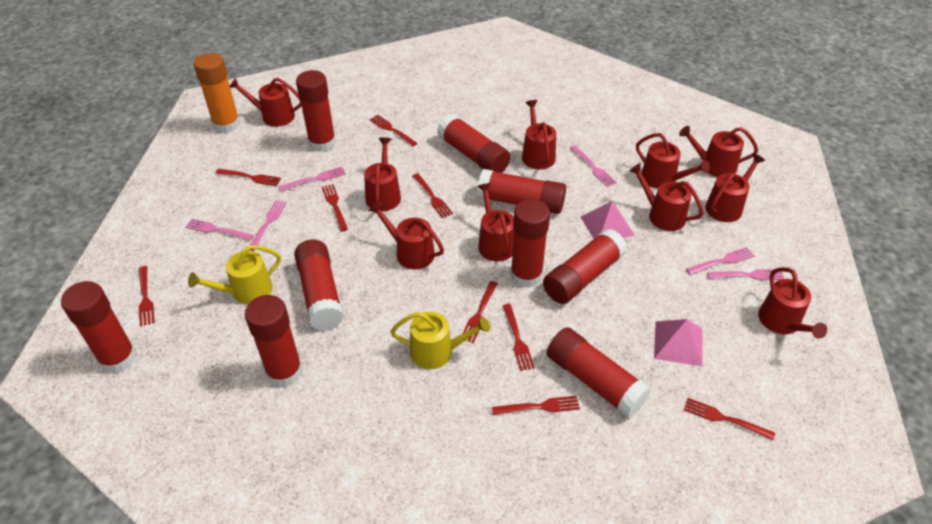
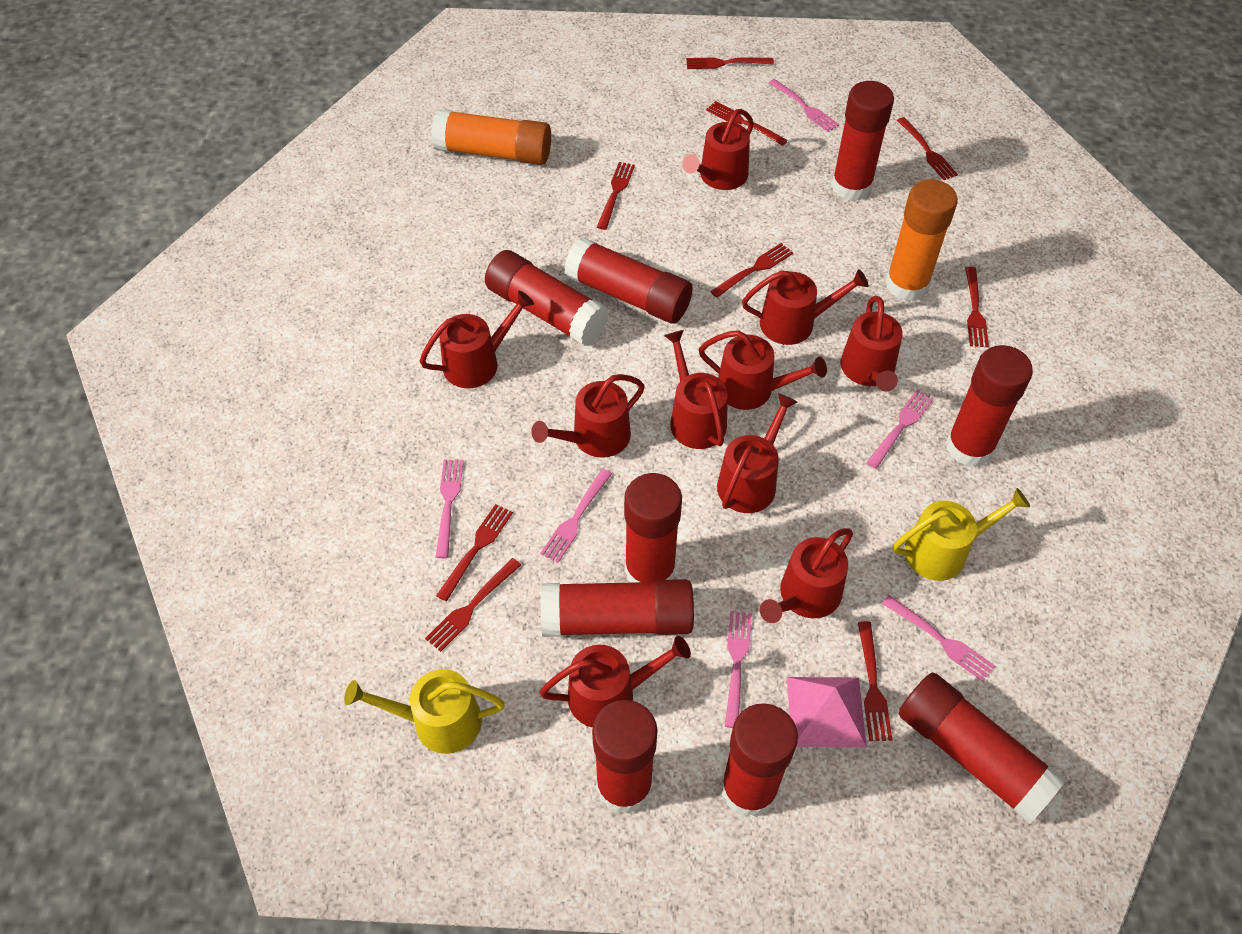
orange glue stick: 1 -> 2
pink pyramid: 2 -> 1

